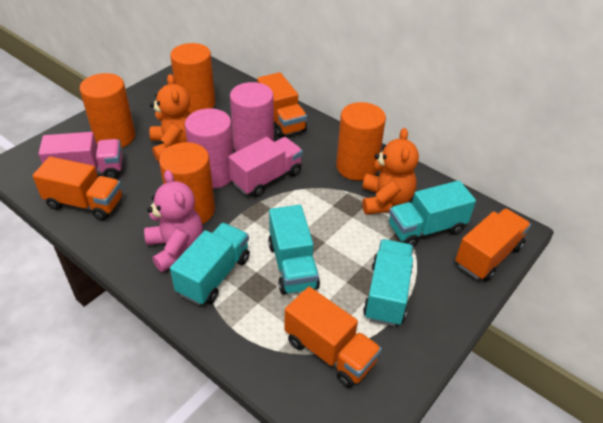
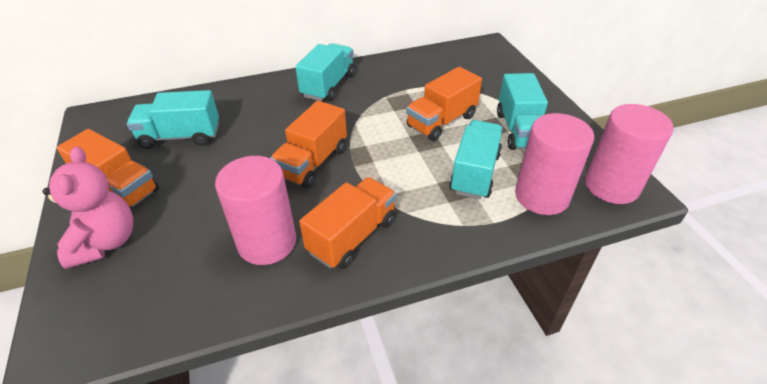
orange cylinder: 4 -> 0
orange teddy bear: 2 -> 0
pink cylinder: 2 -> 3
pink truck: 2 -> 0

